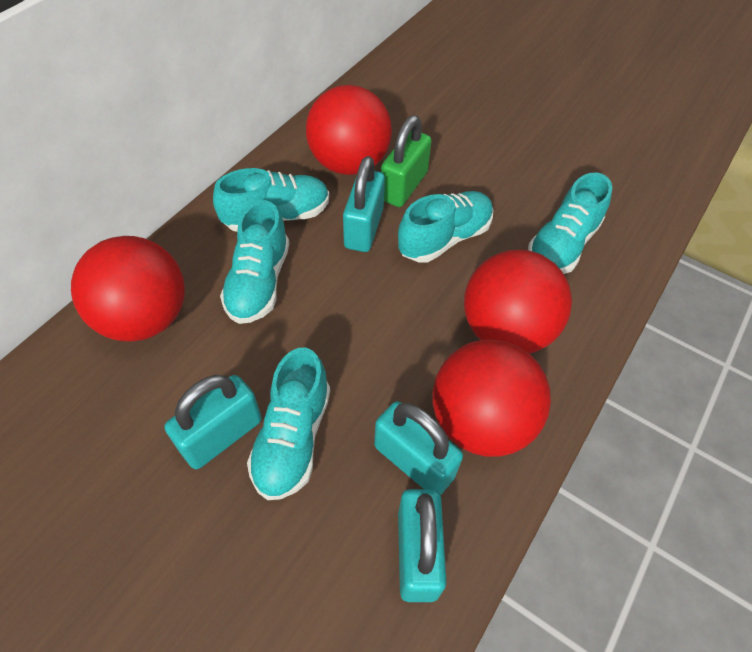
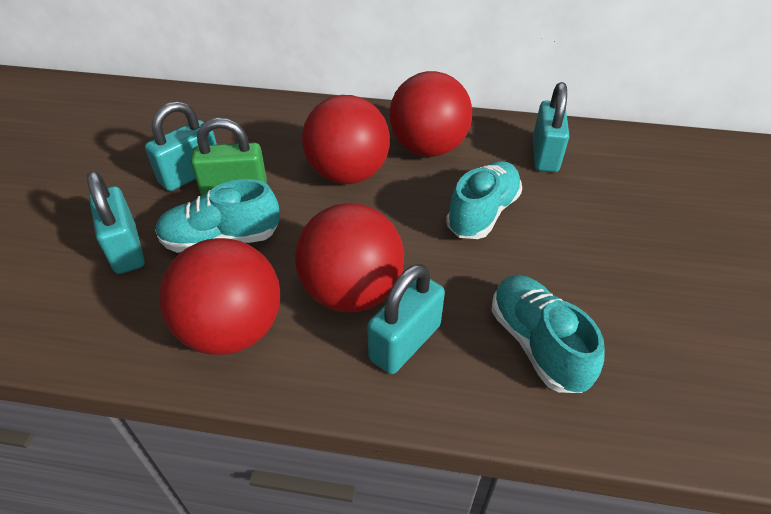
turquoise shoe: 5 -> 3

